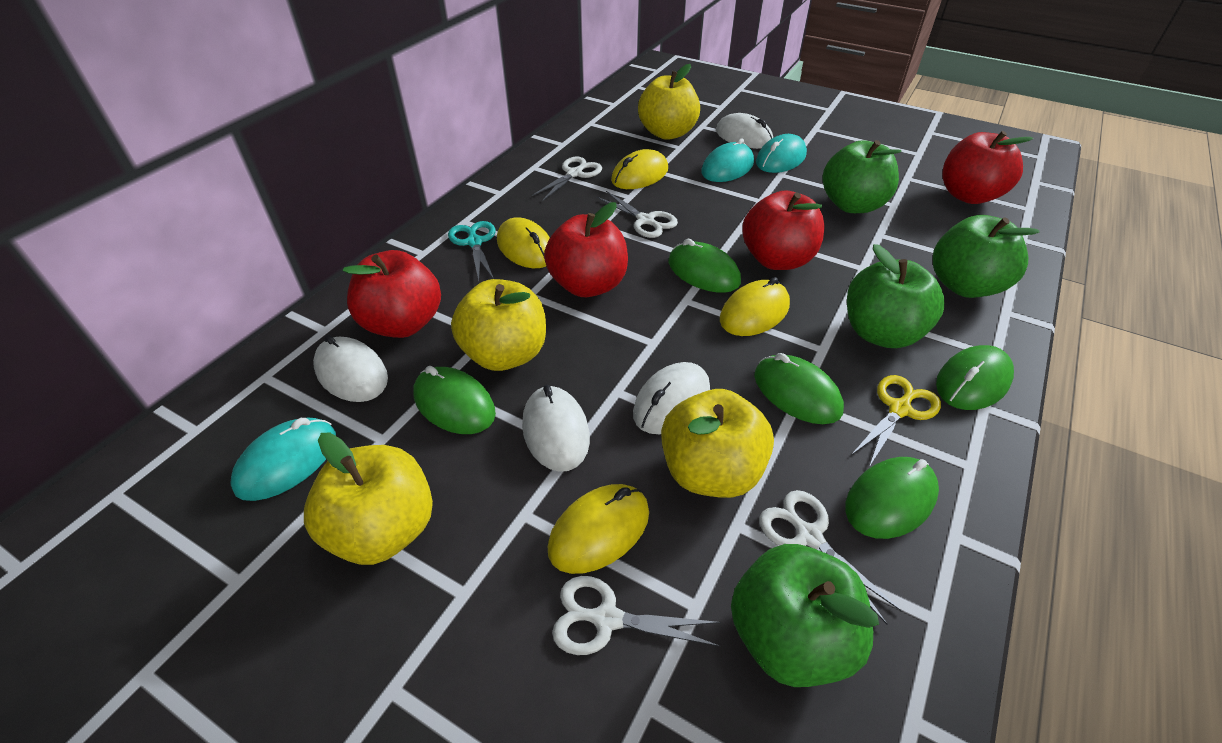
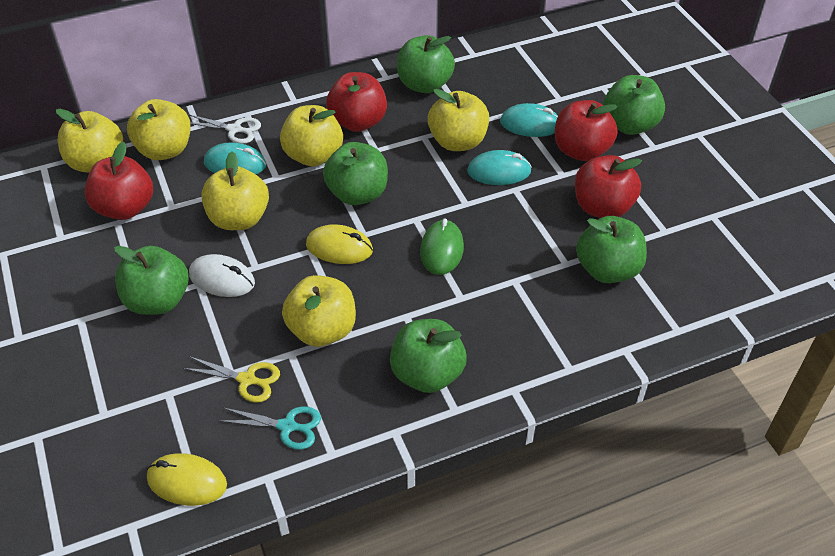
green apple: 4 -> 6
green mouse: 5 -> 1
white mouse: 4 -> 1
white scissors: 4 -> 1
yellow apple: 4 -> 6
yellow mouse: 4 -> 2

